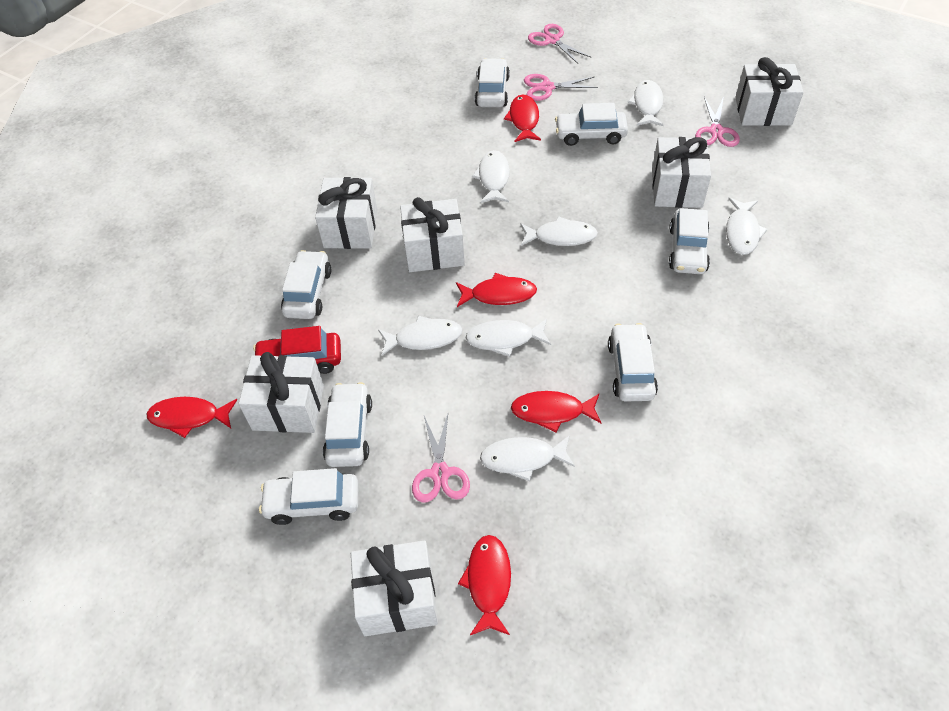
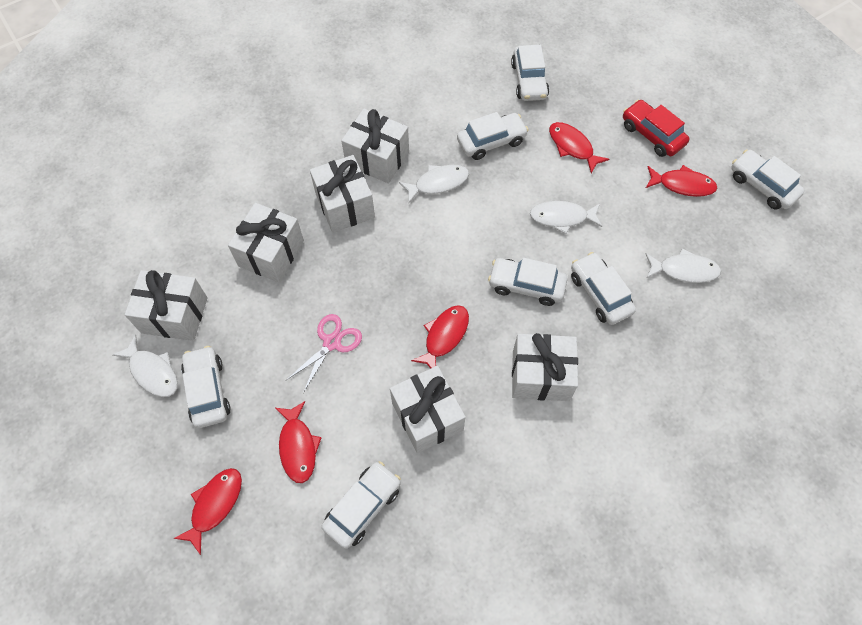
pink scissors: 4 -> 1
white fish: 7 -> 4

